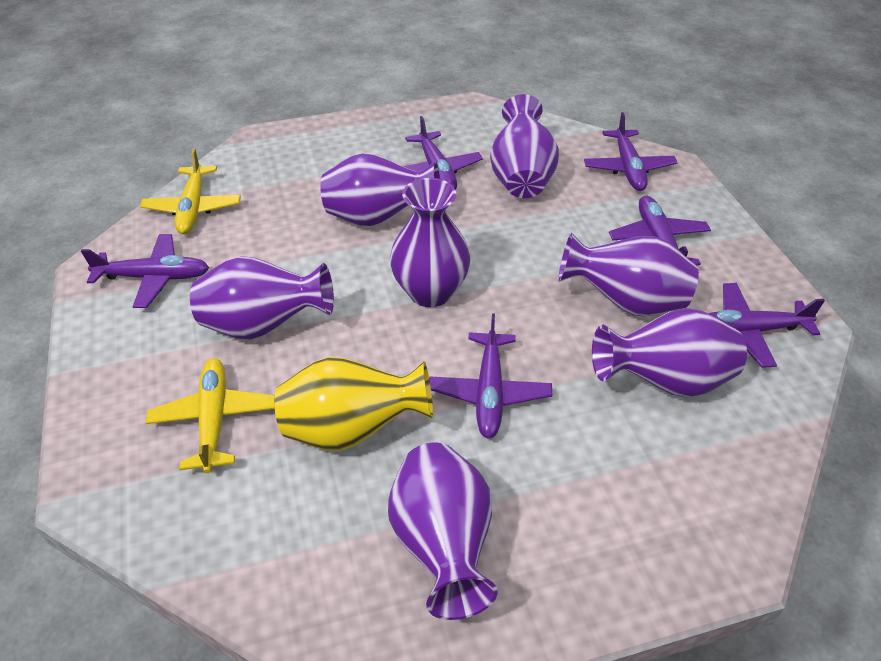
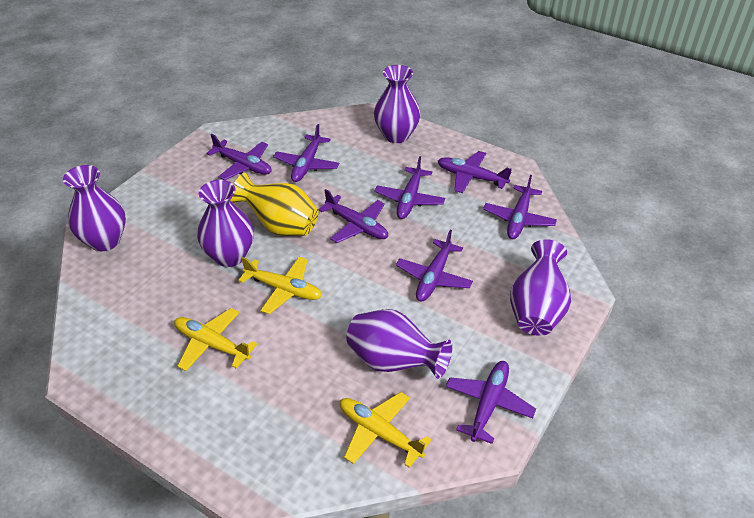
purple plane: 6 -> 8
purple vase: 7 -> 5
yellow plane: 2 -> 3

